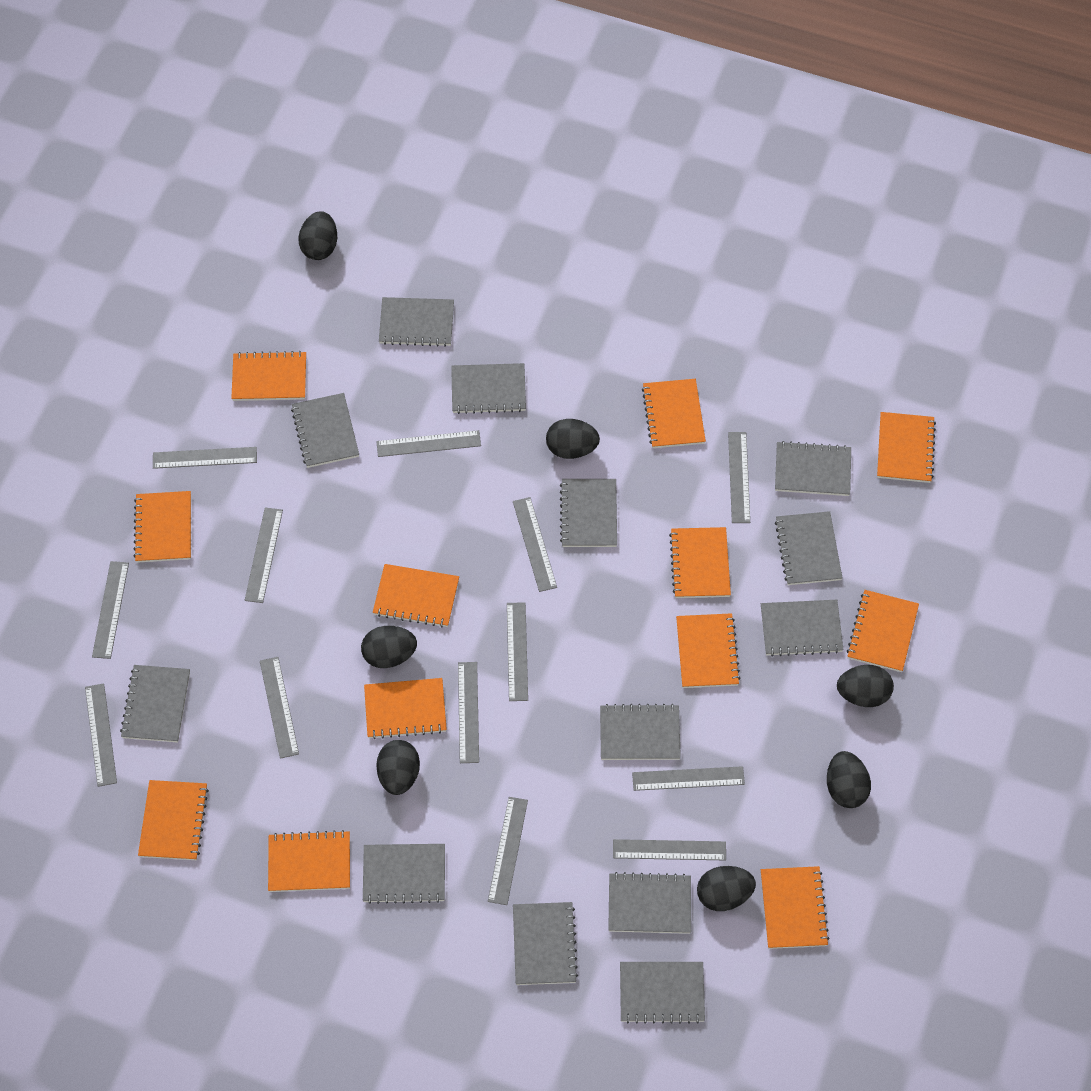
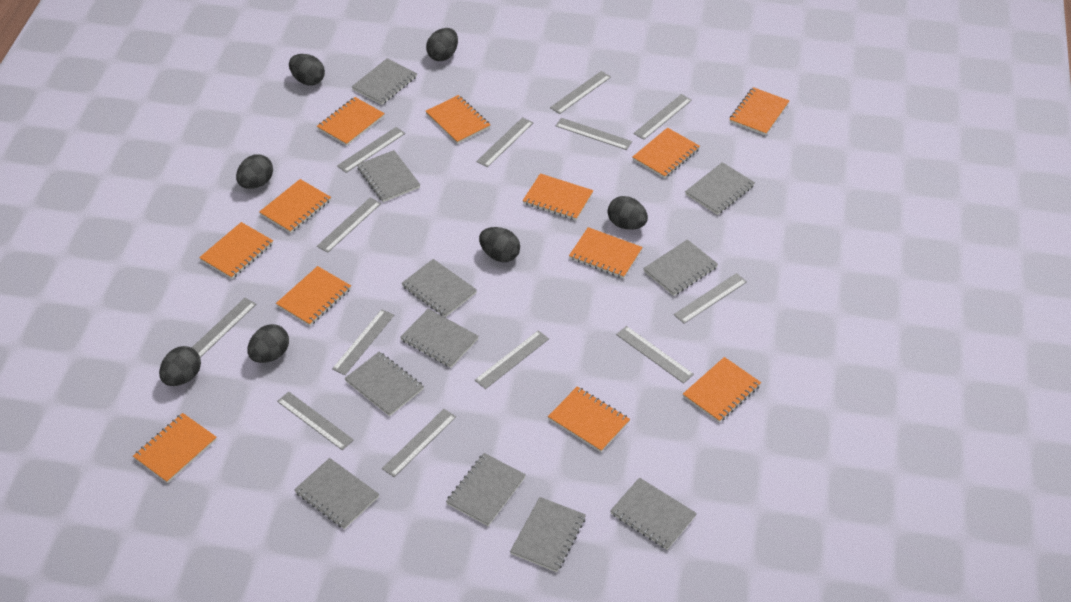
grey notebook: 13 -> 11

